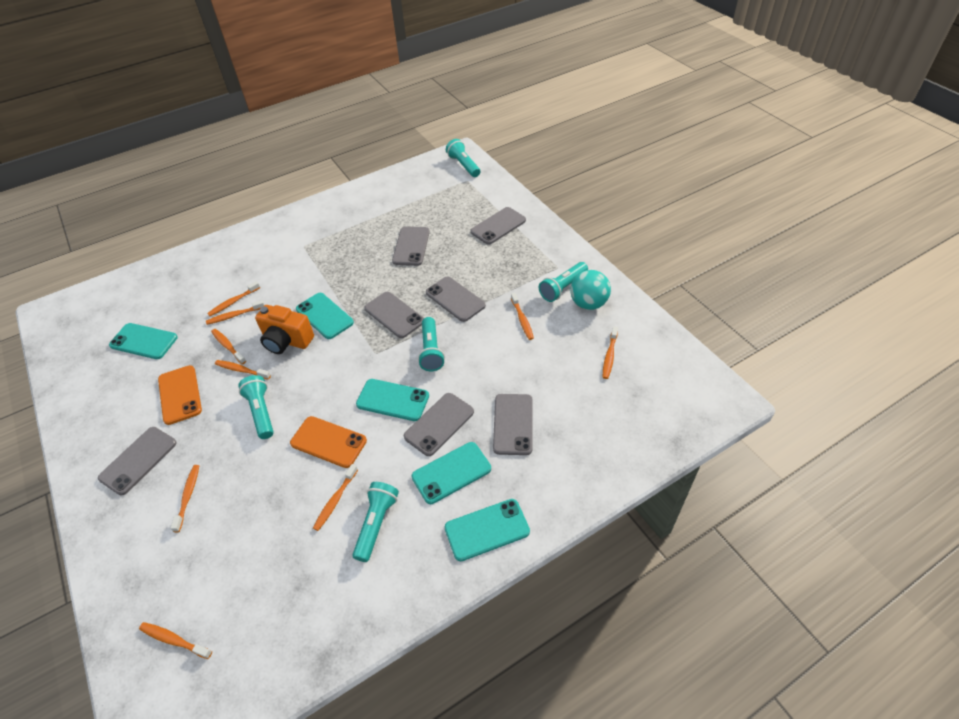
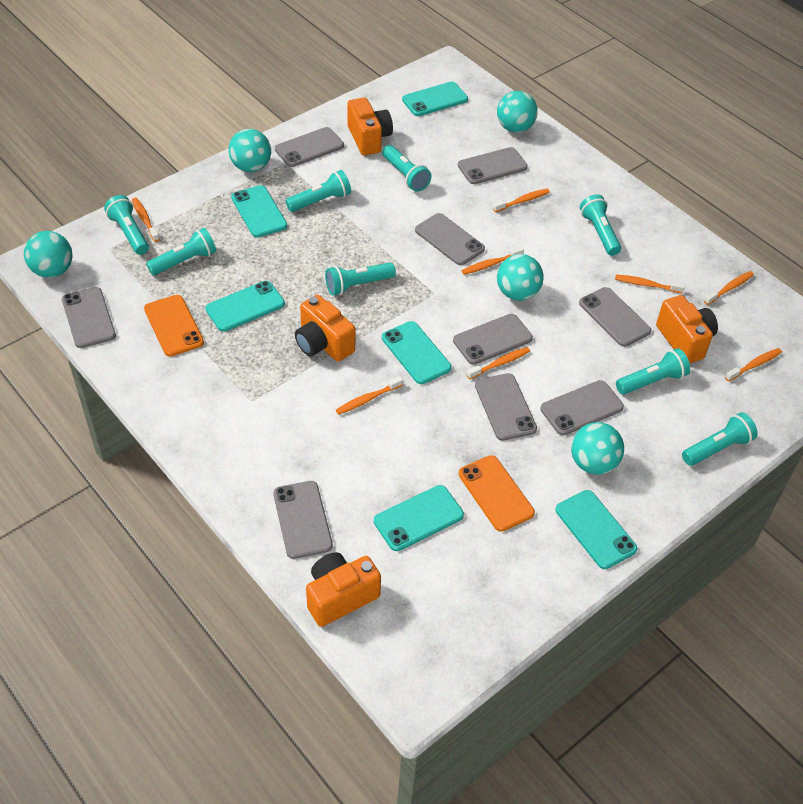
grey phone: 7 -> 9
orange camera: 1 -> 4
orange toothbrush: 9 -> 8
turquoise ball: 1 -> 5
turquoise flashlight: 5 -> 8
turquoise phone: 5 -> 6

